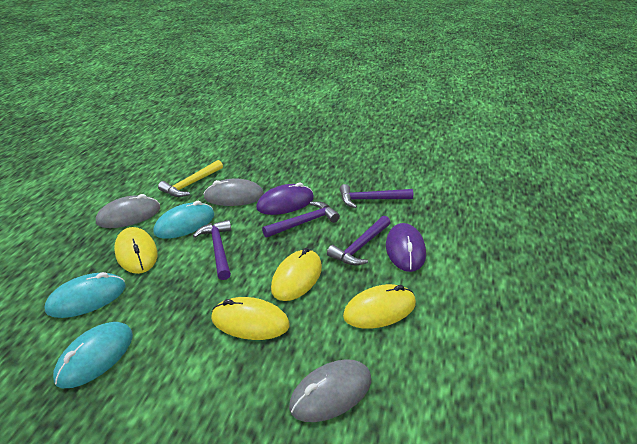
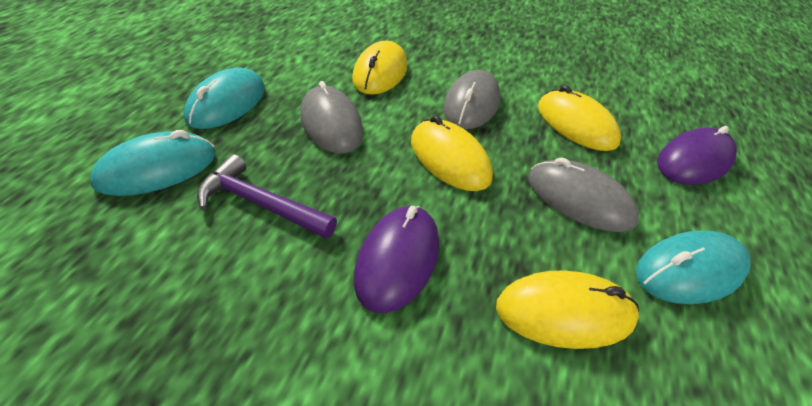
purple hammer: 4 -> 1
yellow hammer: 1 -> 0

